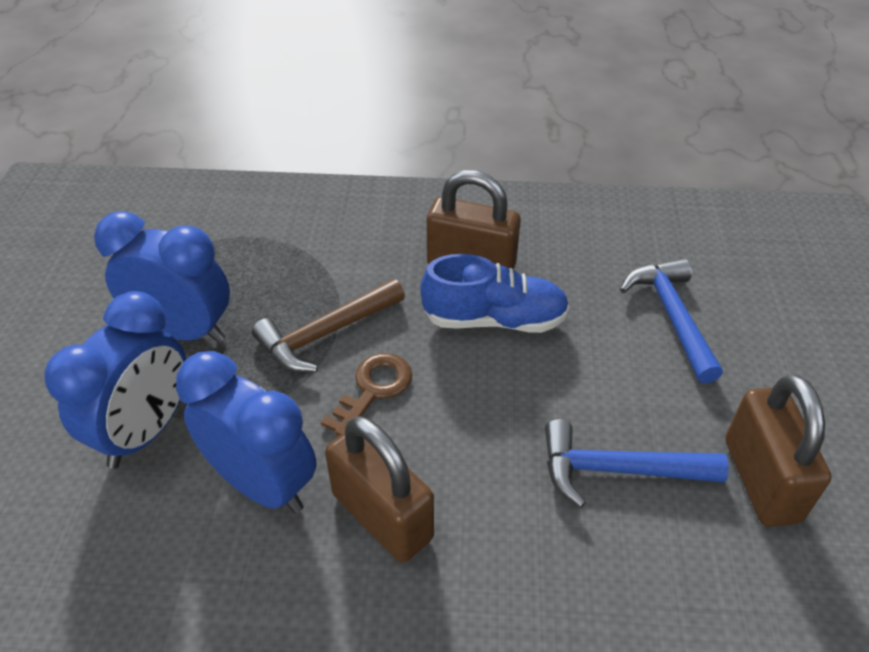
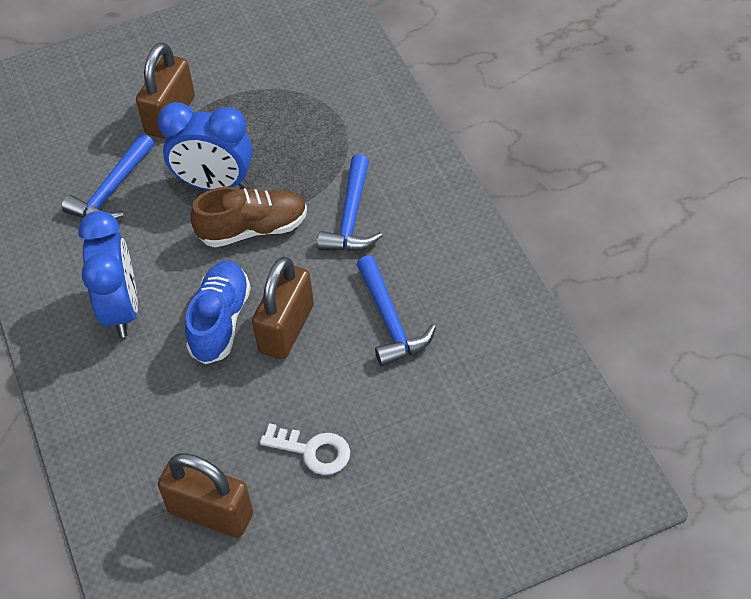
blue clock: 3 -> 2
blue hammer: 2 -> 3
brown hammer: 1 -> 0
brown key: 1 -> 0
brown shoe: 0 -> 1
white key: 0 -> 1

